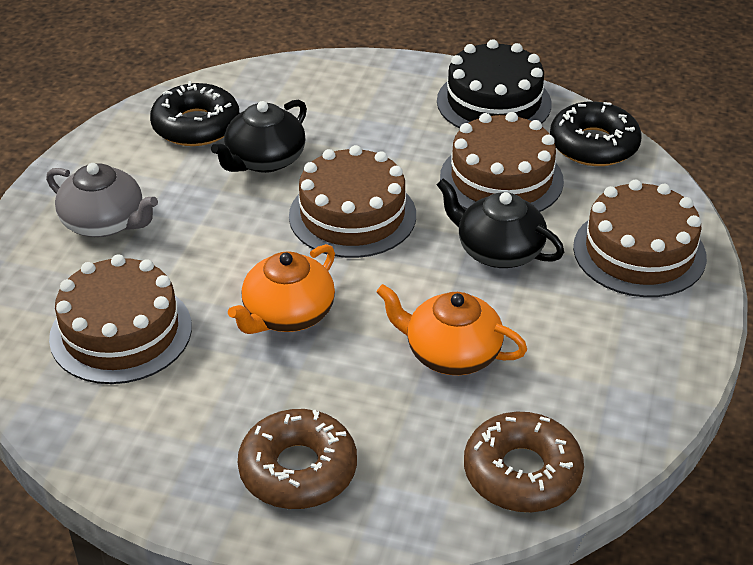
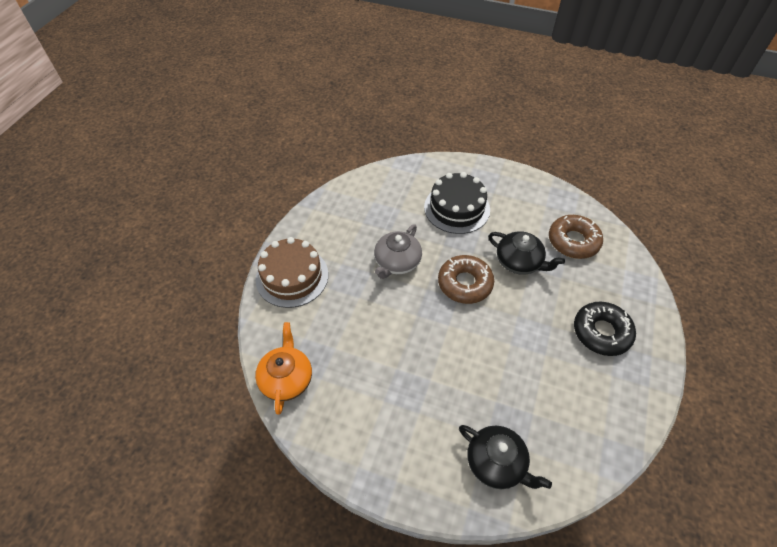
black donut: 2 -> 1
brown cake: 4 -> 1
orange teapot: 2 -> 1

